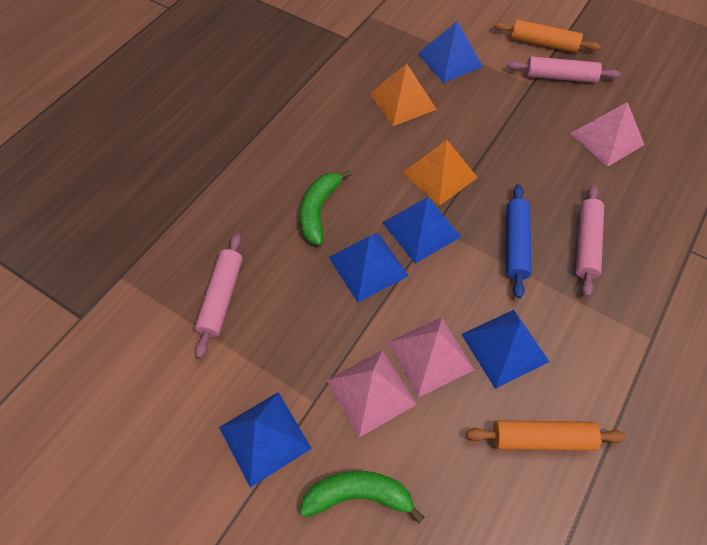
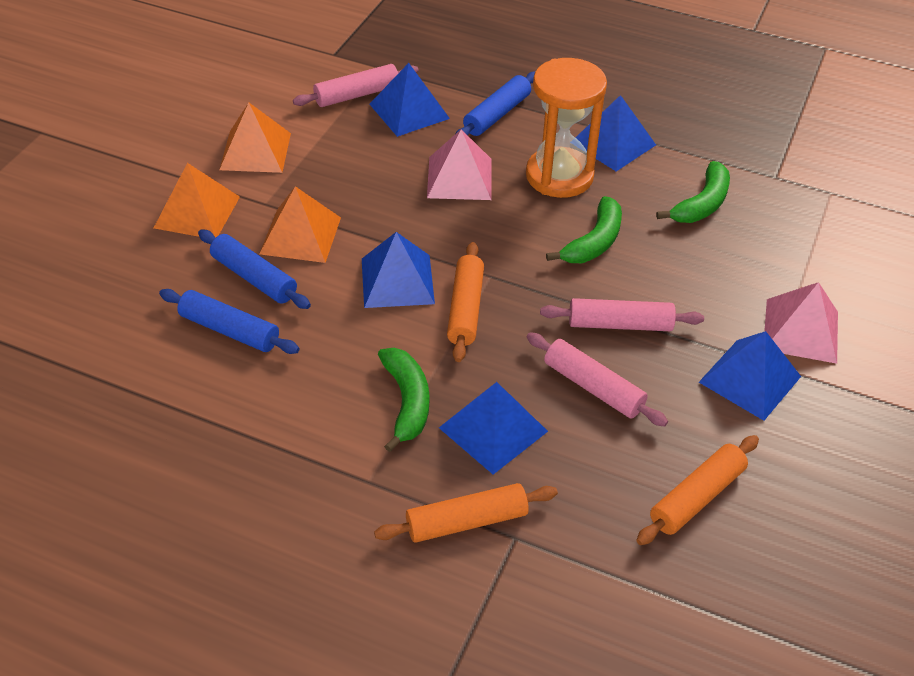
blue rolling pin: 1 -> 3
green banana: 2 -> 3
orange hourglass: 0 -> 1
orange pyramid: 2 -> 3
orange rolling pin: 2 -> 3
pink pyramid: 3 -> 2

